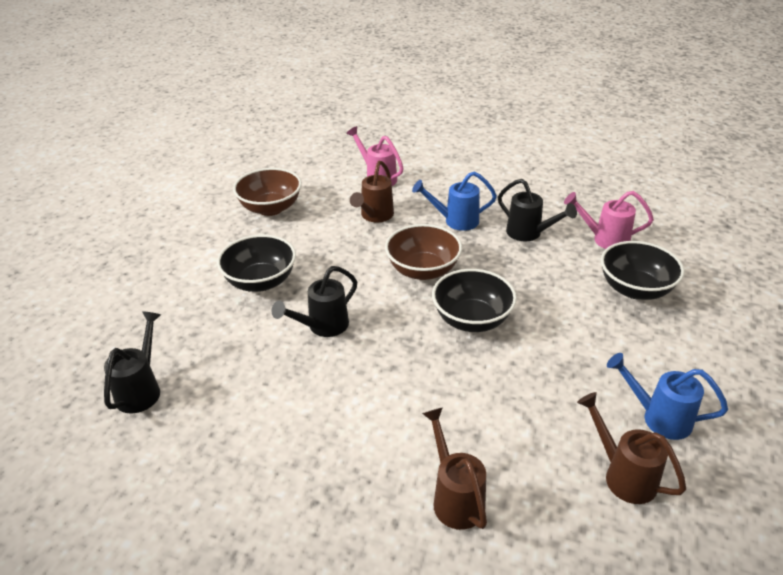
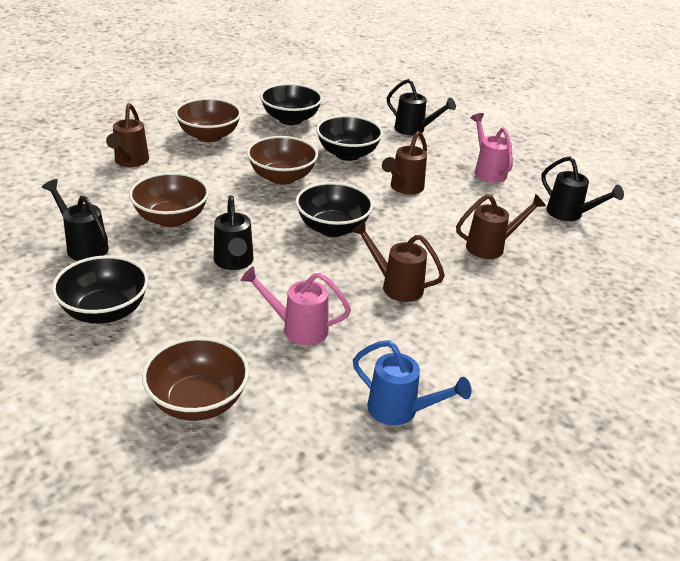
black bowl: 3 -> 4
black watering can: 3 -> 4
blue watering can: 2 -> 1
brown bowl: 2 -> 4
brown watering can: 3 -> 4

